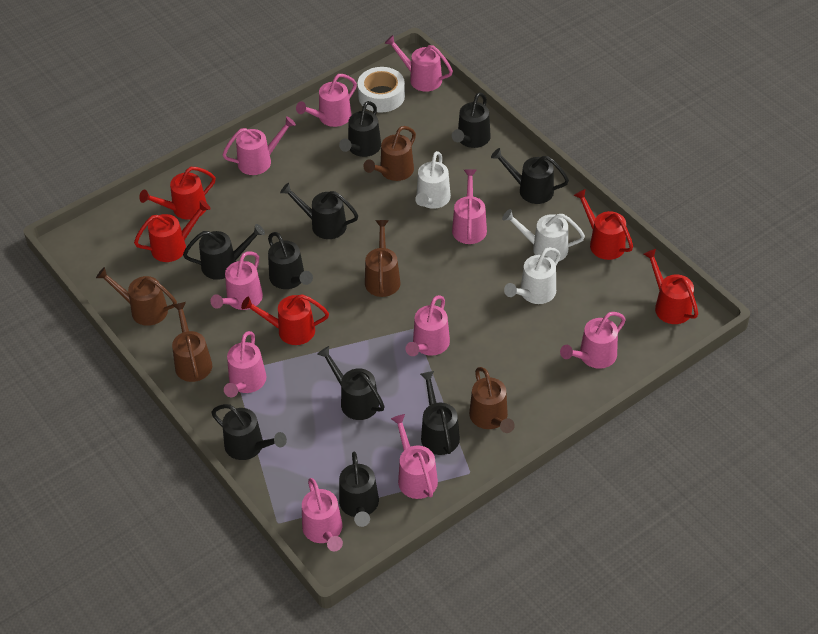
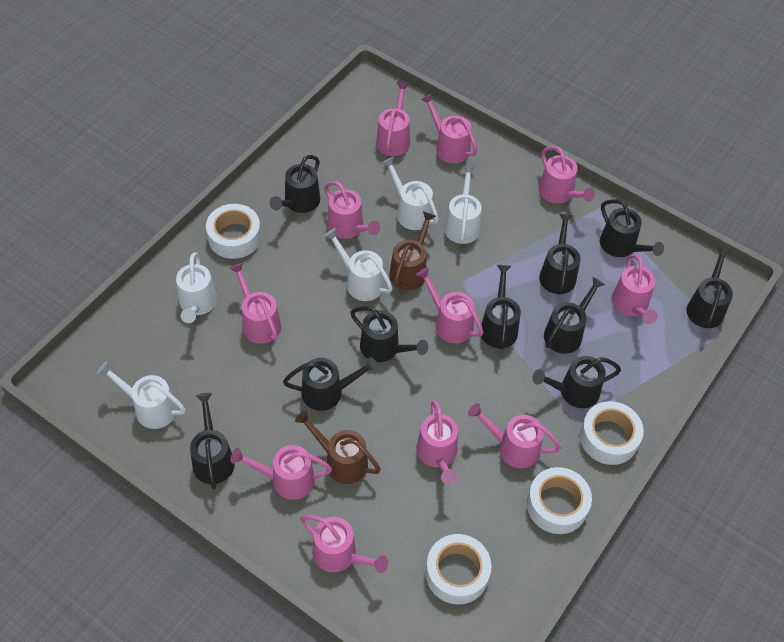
brown watering can: 5 -> 2
pink watering can: 10 -> 11
red watering can: 5 -> 0
white tape: 1 -> 4
white watering can: 3 -> 5

